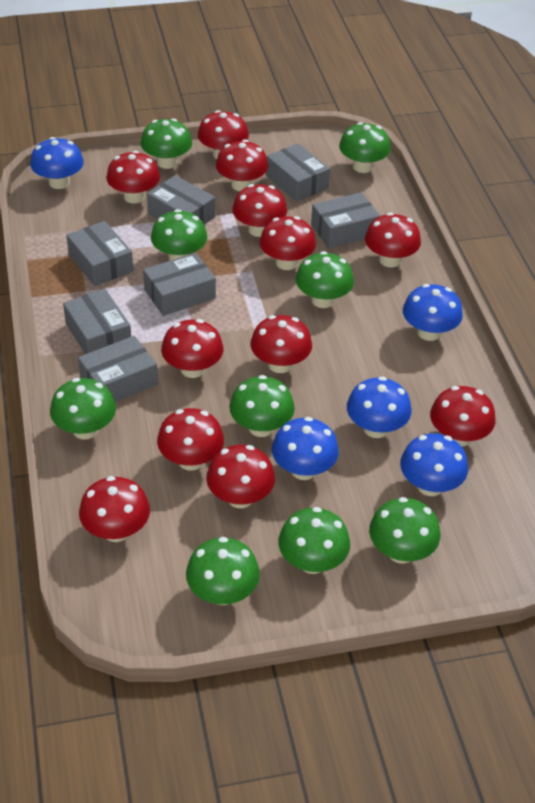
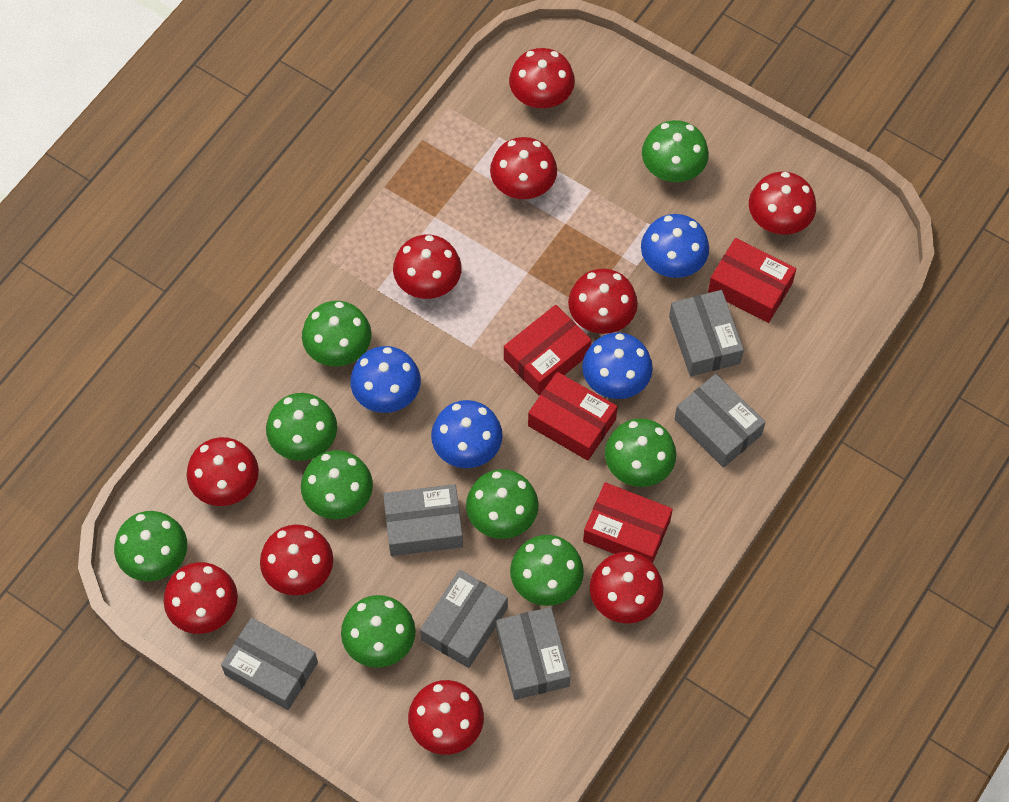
blue mushroom: 5 -> 4
grey box: 7 -> 6
red box: 0 -> 4
red mushroom: 12 -> 10

